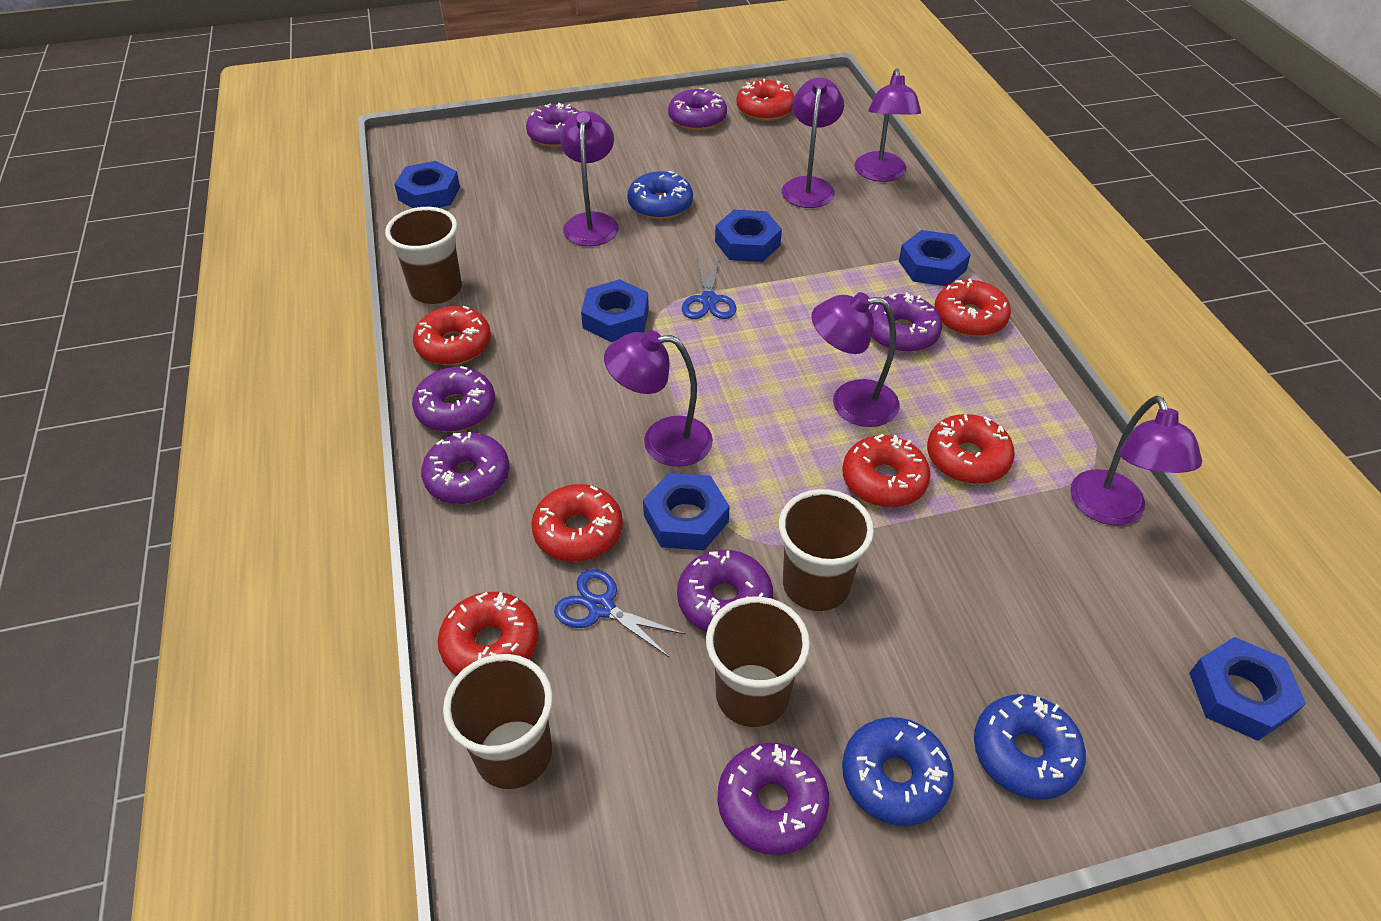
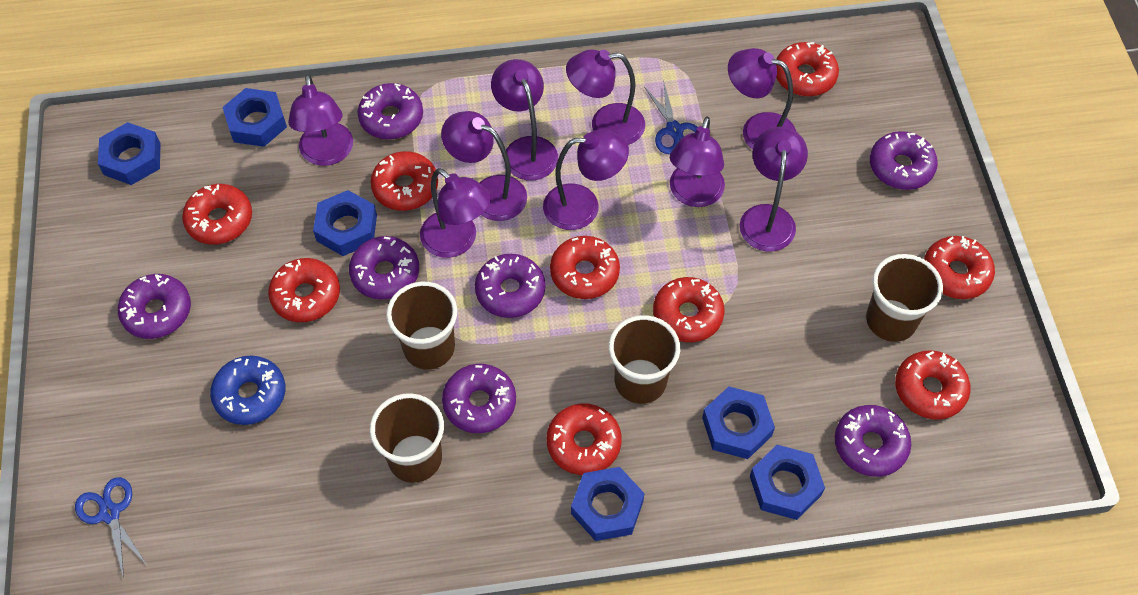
blue donut: 3 -> 1
purple lamp: 6 -> 9
red donut: 7 -> 9

